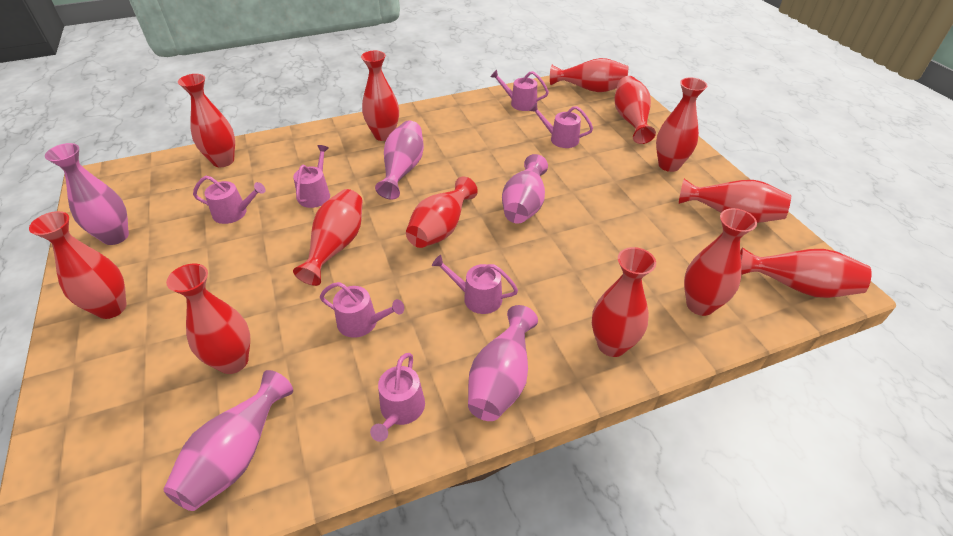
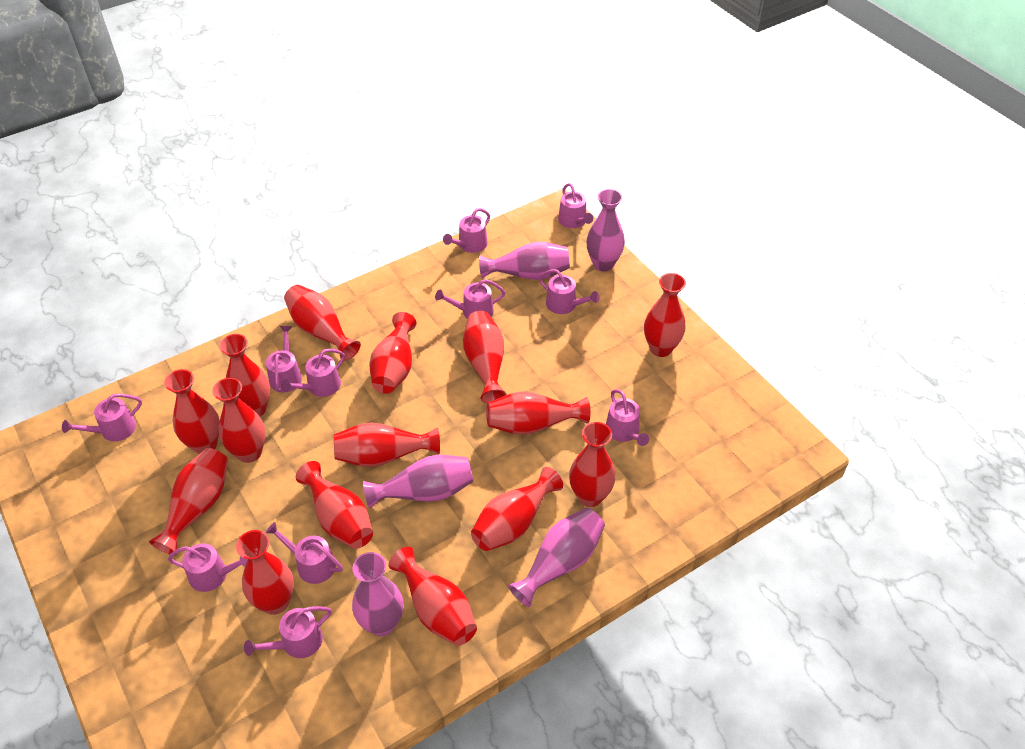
pink watering can: 7 -> 11
red vase: 13 -> 15

